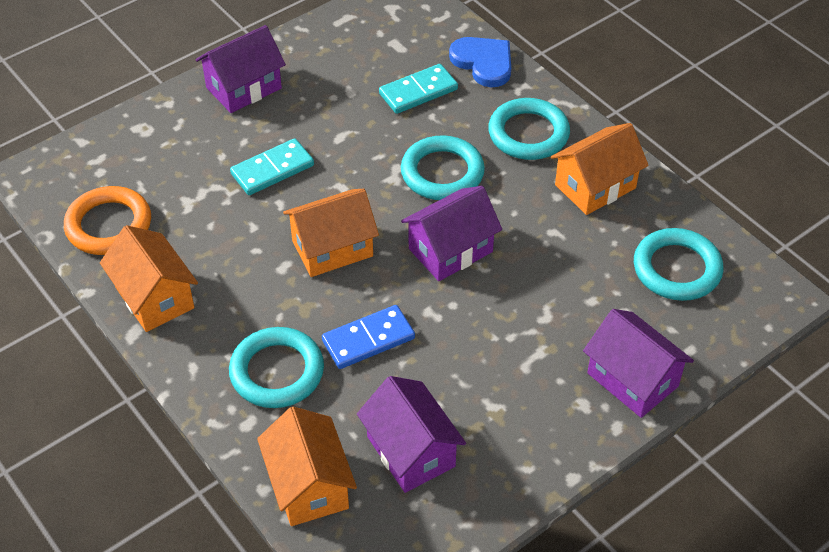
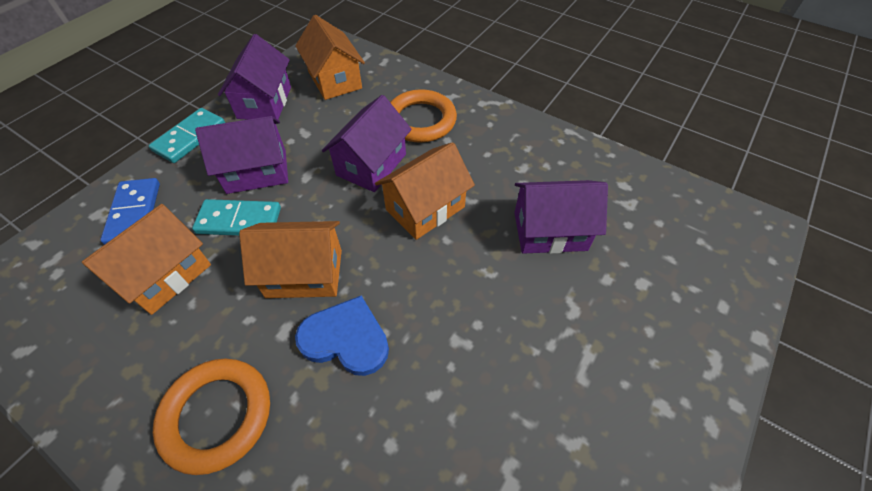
orange ring: 1 -> 2
turquoise ring: 4 -> 0

